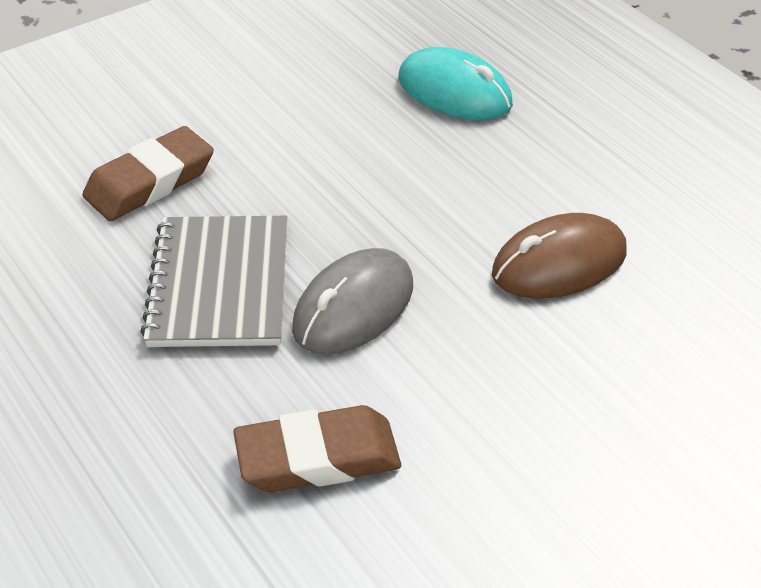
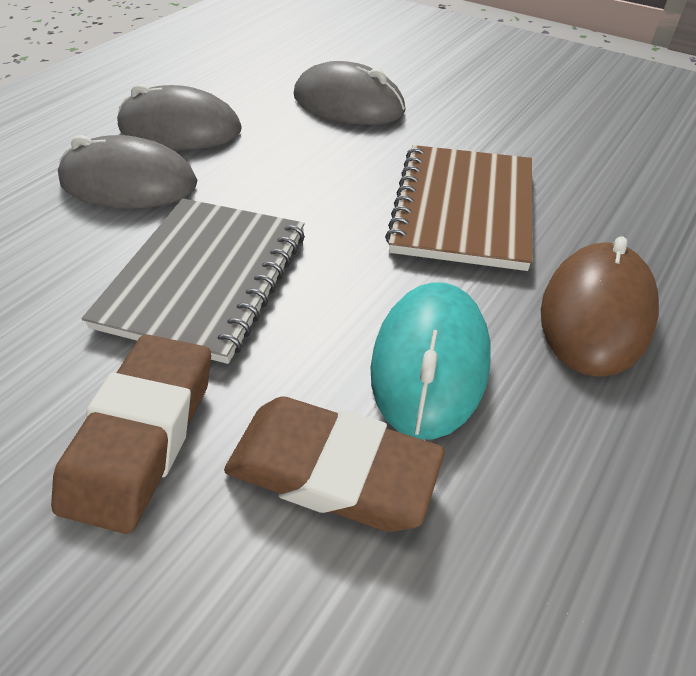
brown notebook: 0 -> 1
grey mouse: 1 -> 3

